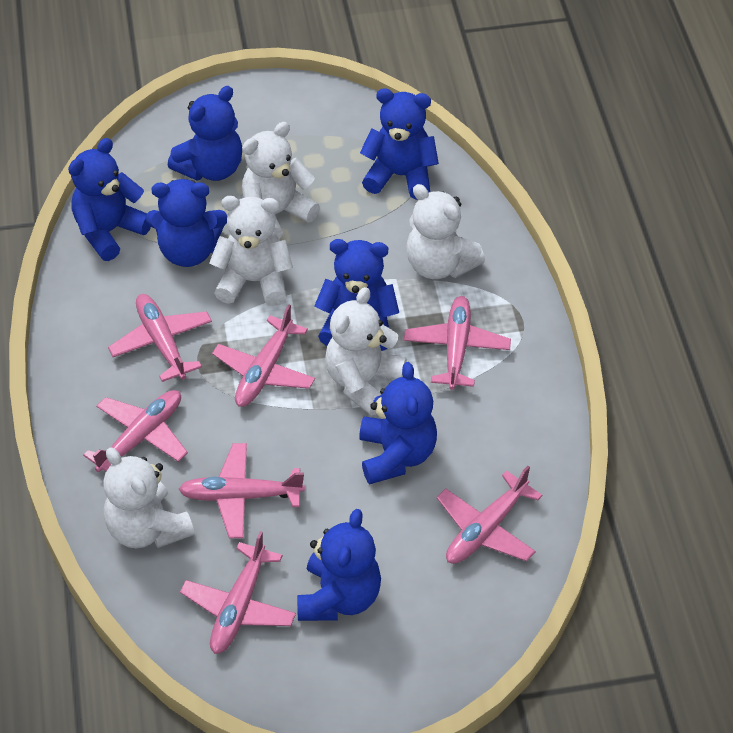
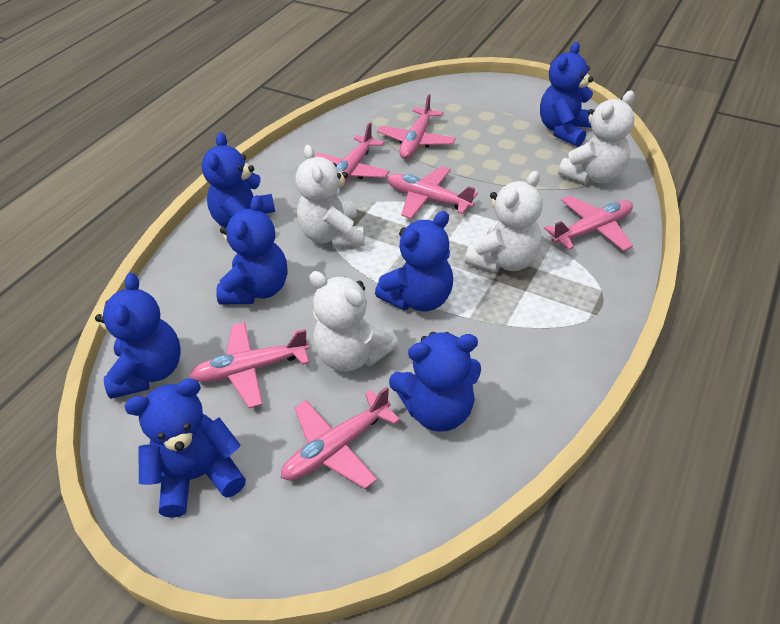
pink plane: 7 -> 6
white teddy bear: 5 -> 4

